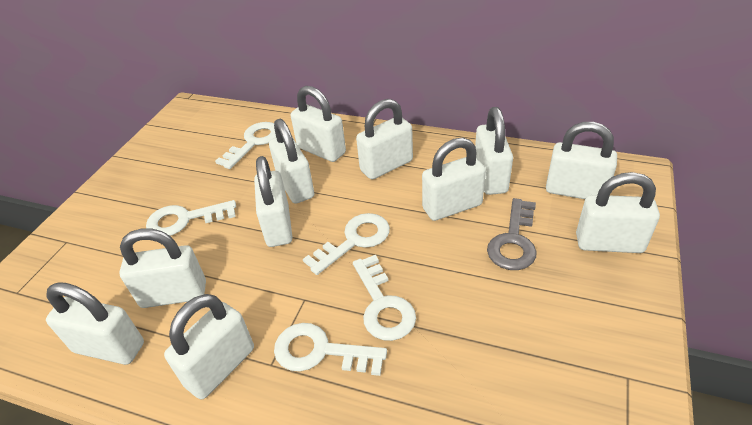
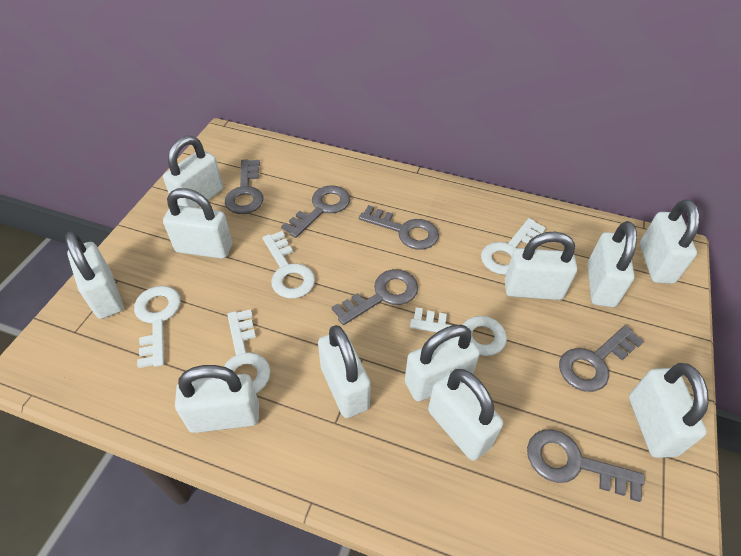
grey key: 1 -> 6

